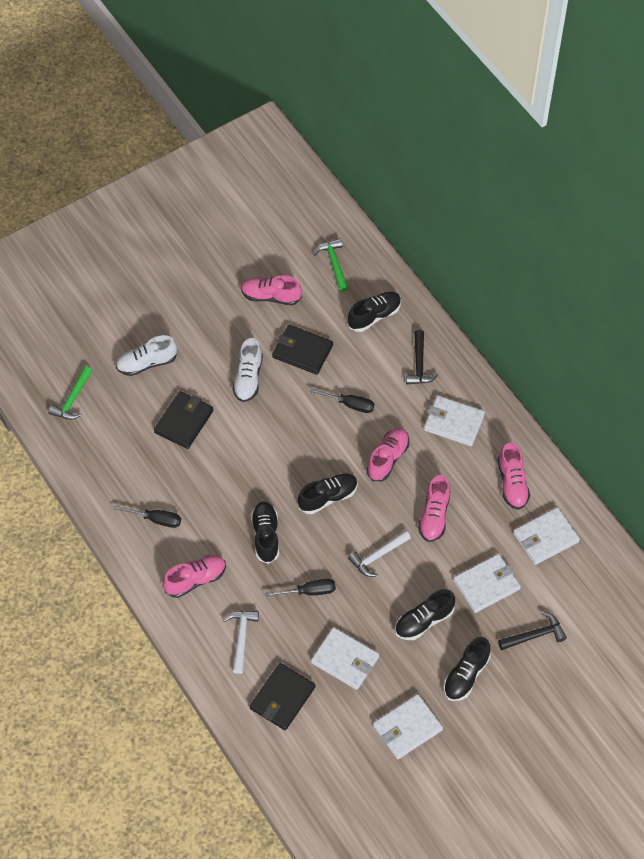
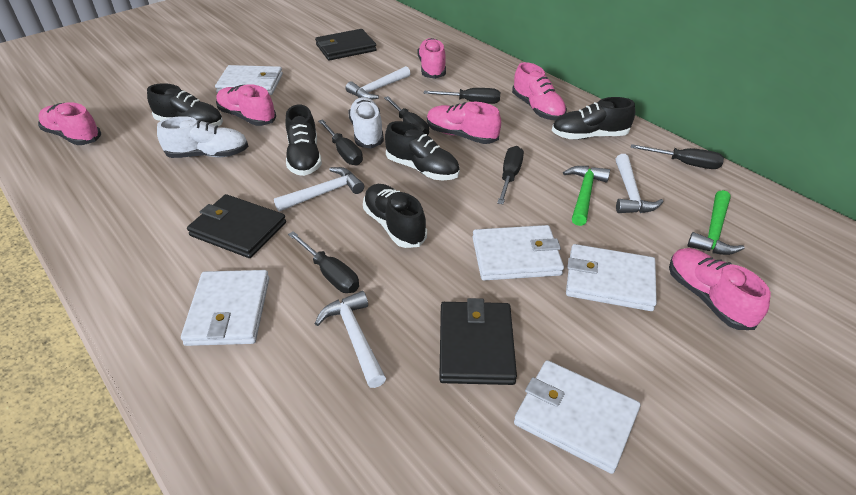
black hammer: 2 -> 0
black screwdriver: 3 -> 6
pink shoe: 5 -> 6
white hammer: 2 -> 4

